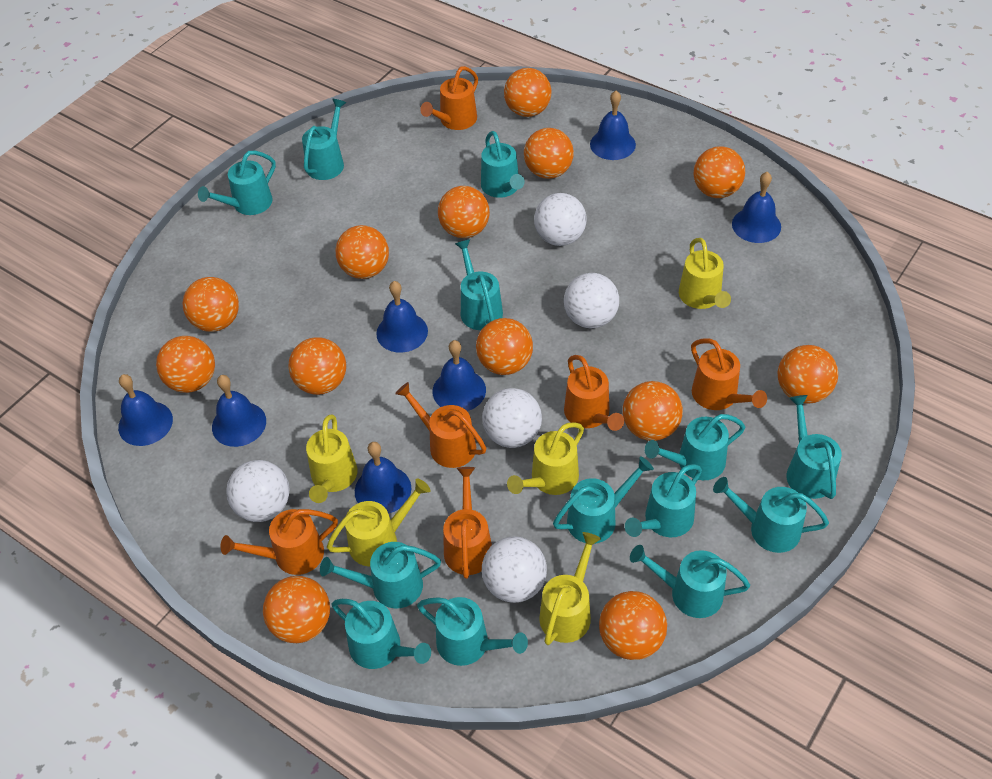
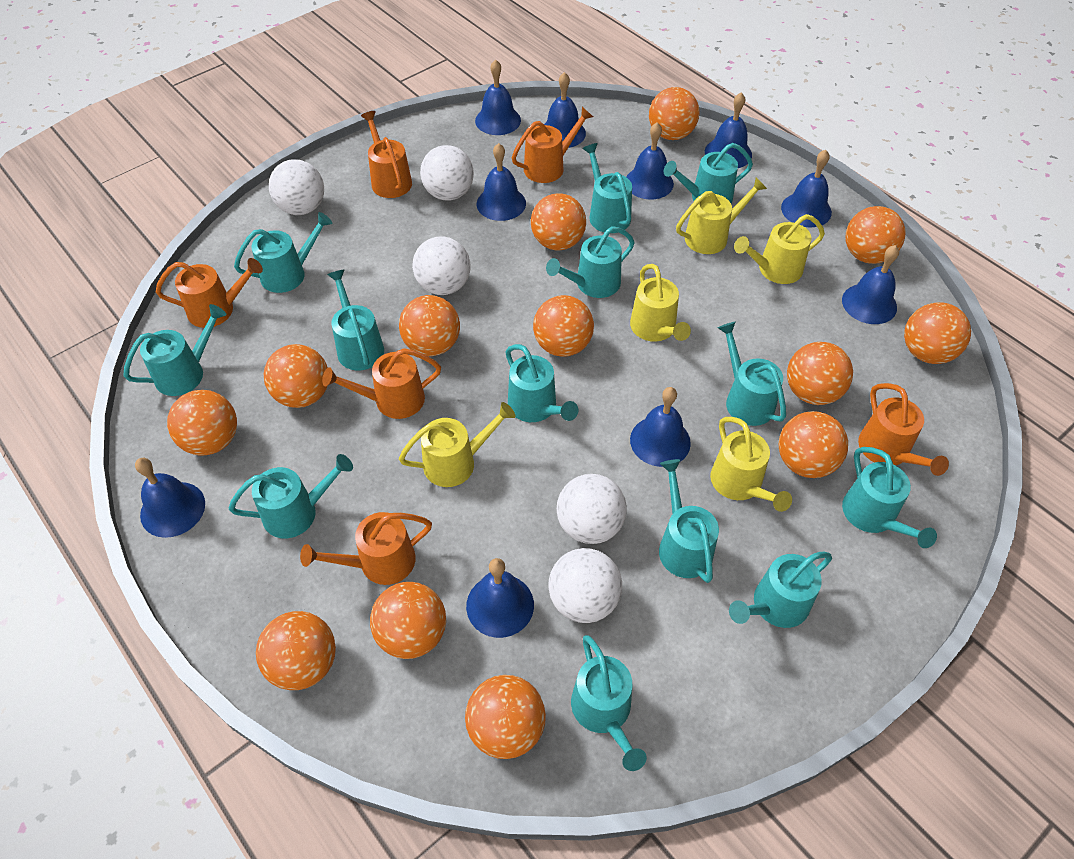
blue bell: 7 -> 10

